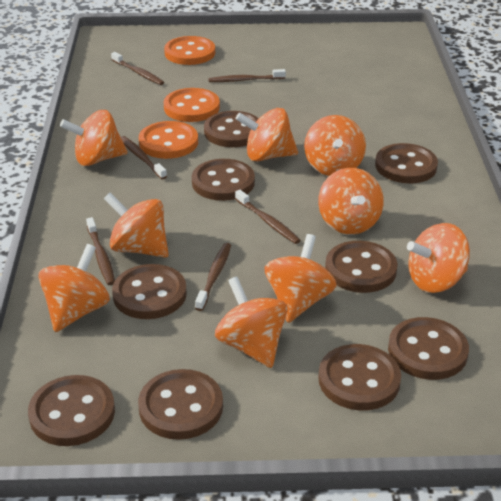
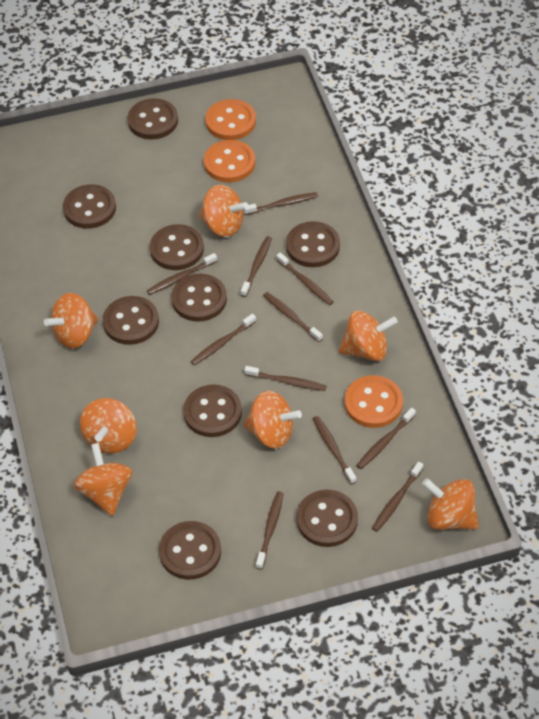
brown toothbrush: 6 -> 11
orange spinning top: 9 -> 7

